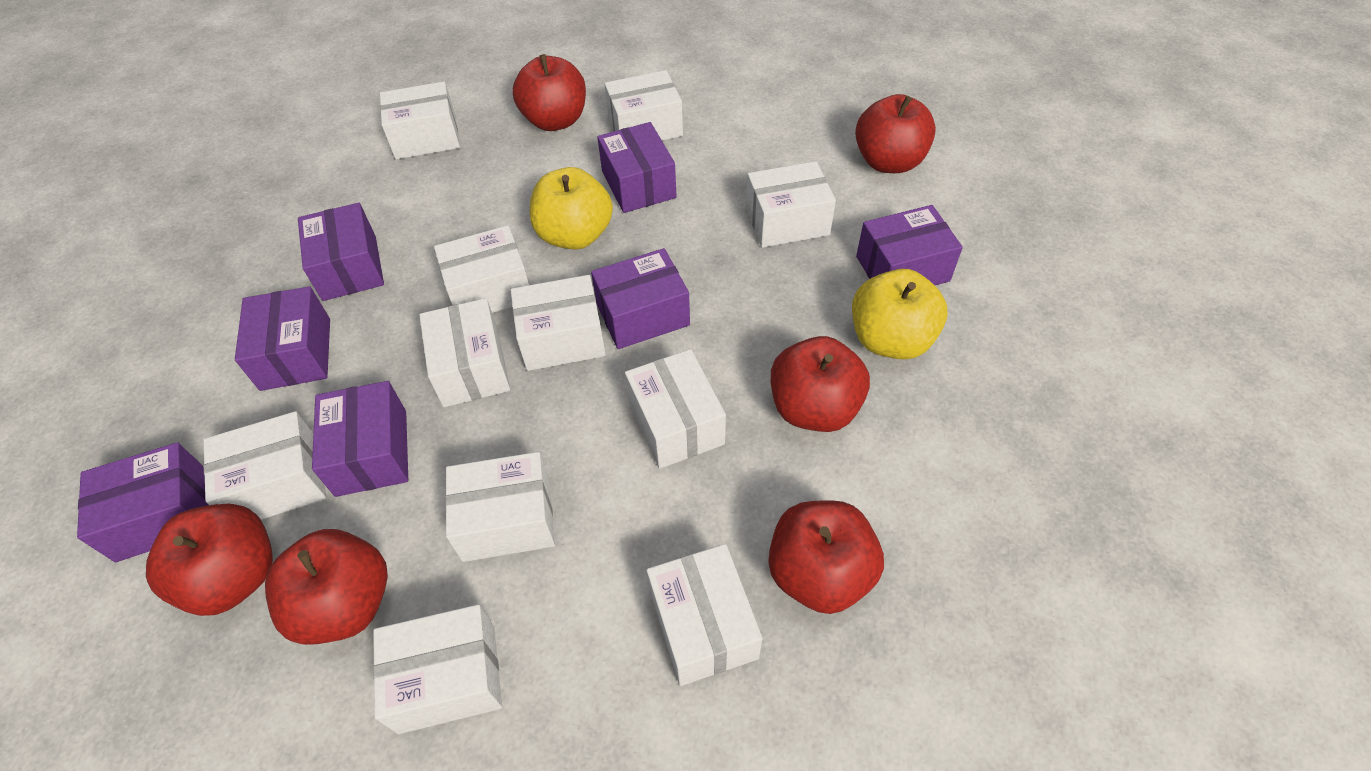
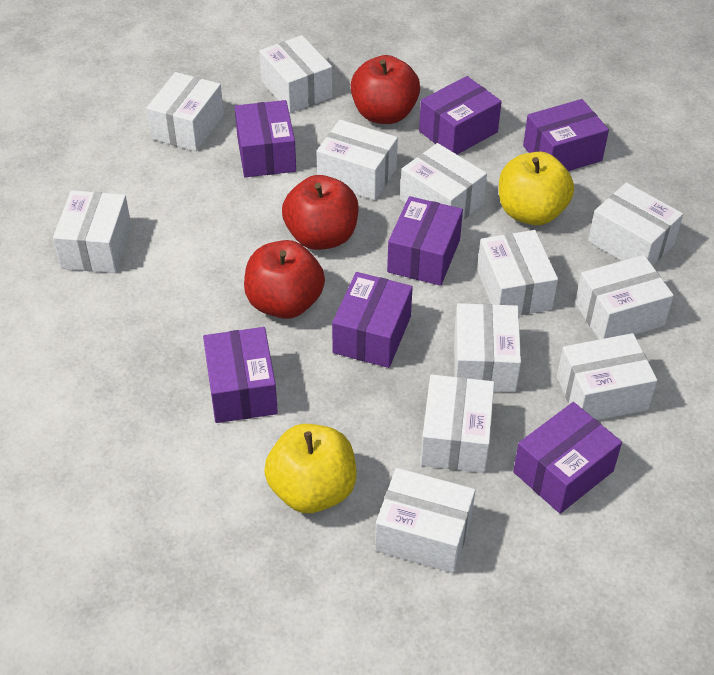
red apple: 6 -> 3
white box: 11 -> 12

